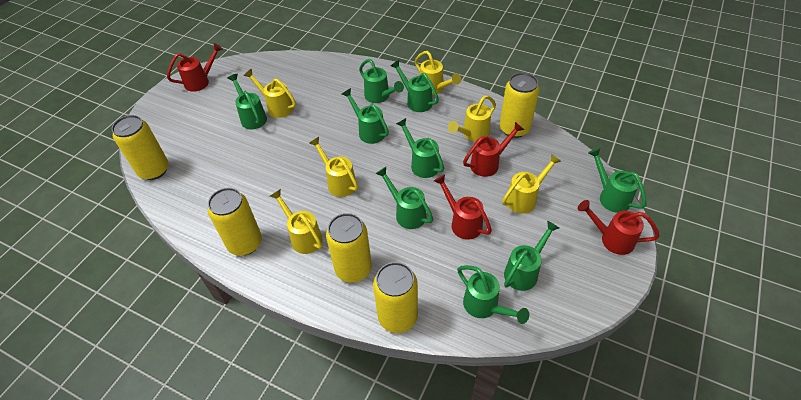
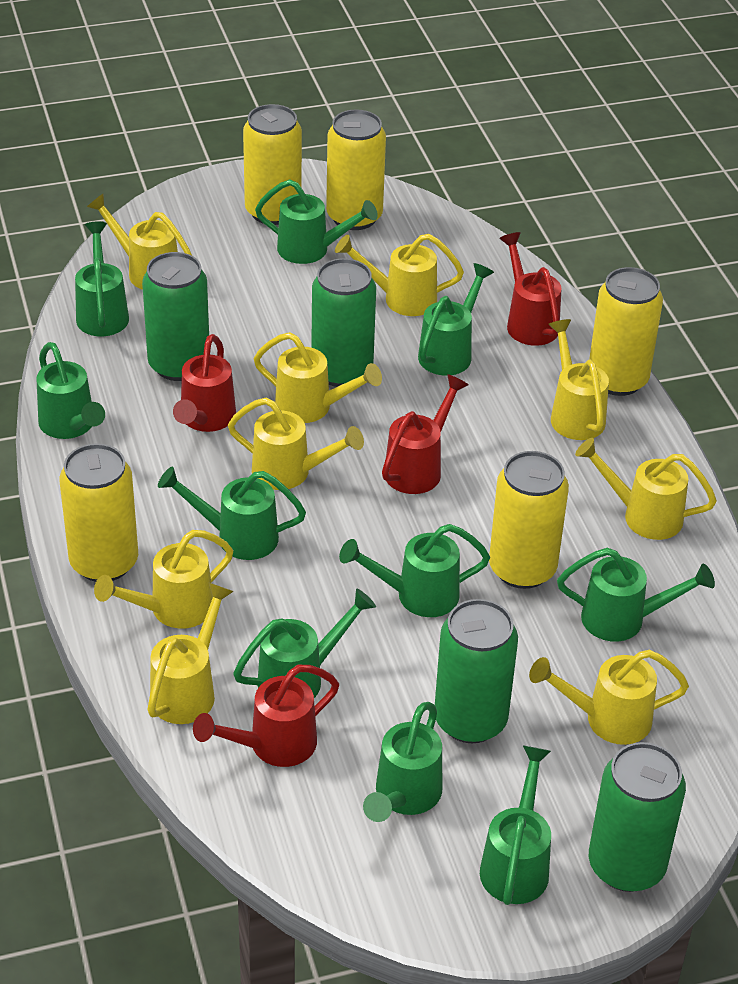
green can: 0 -> 4
green watering can: 9 -> 10
yellow watering can: 6 -> 9

